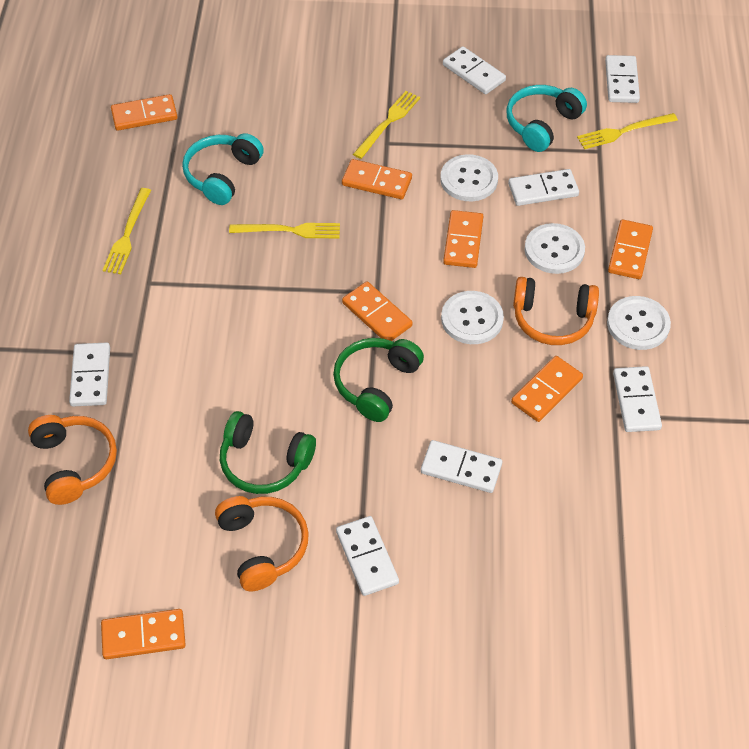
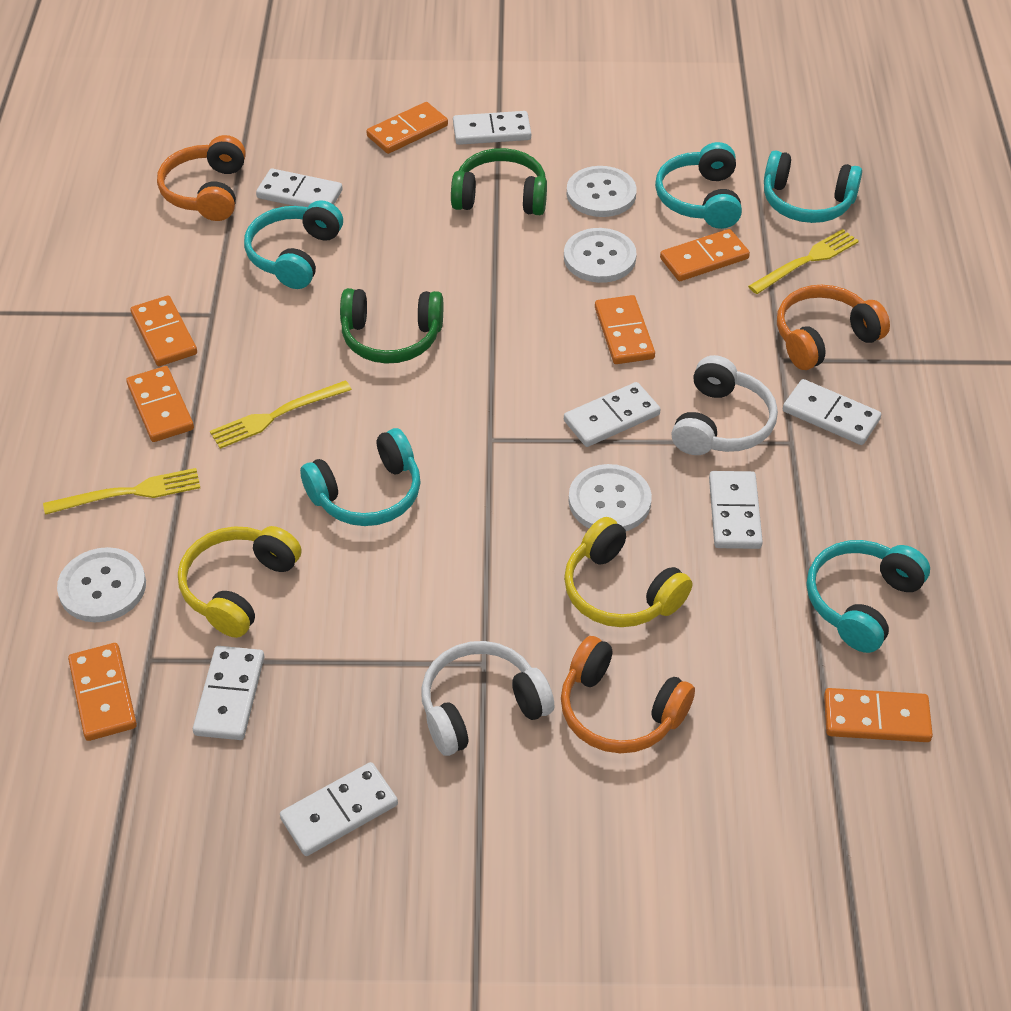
turquoise headphones: 2 -> 5
white headphones: 0 -> 2
yellow fork: 4 -> 3
yellow headphones: 0 -> 2

